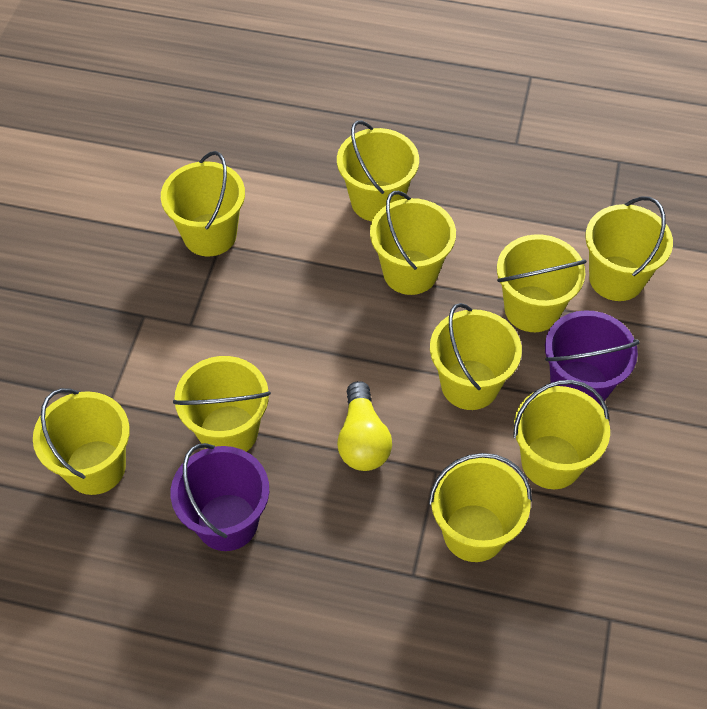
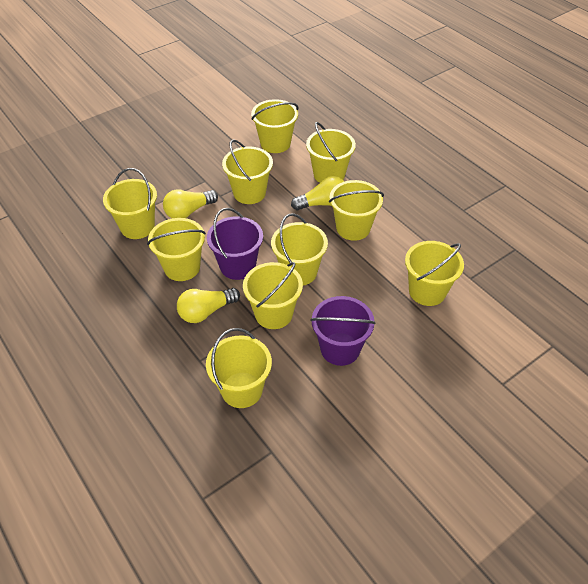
yellow light bulb: 1 -> 3

